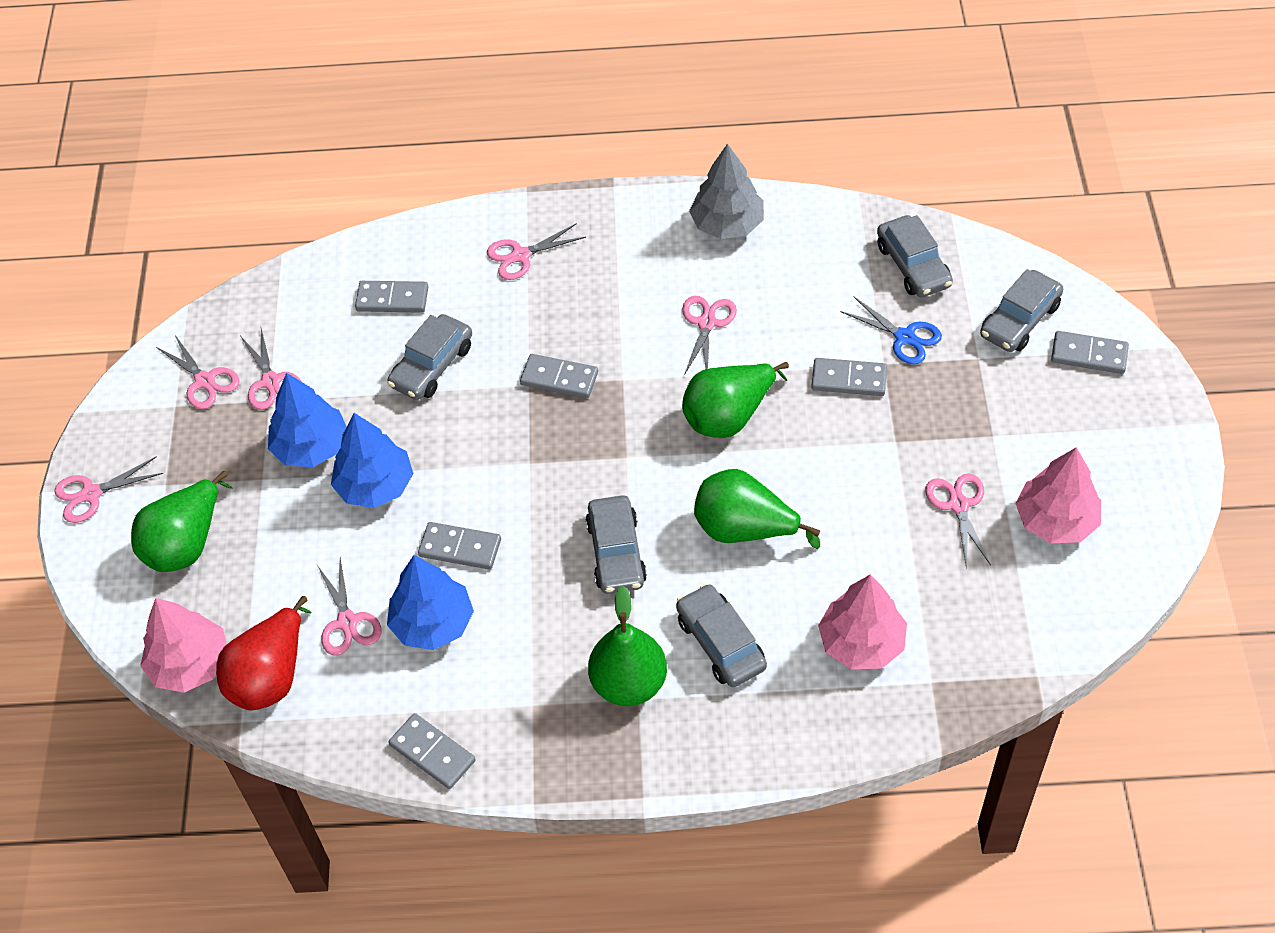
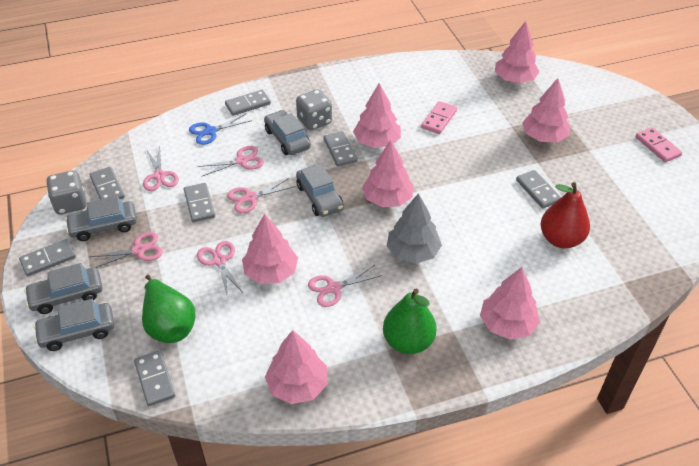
blue tree: 3 -> 0
green pear: 4 -> 2
grey dice: 0 -> 2
grey domino: 6 -> 7
pink domino: 0 -> 2
pink scissors: 7 -> 6
pink tree: 3 -> 7

